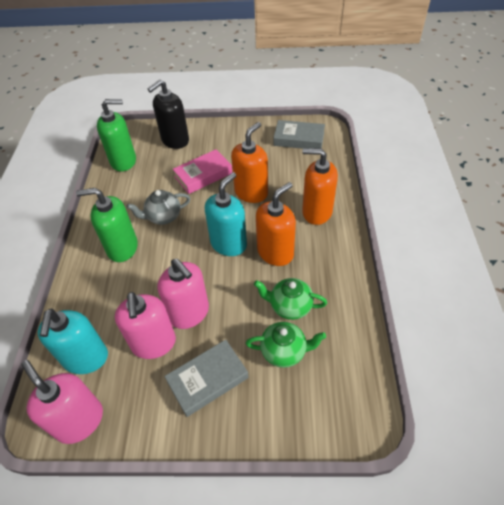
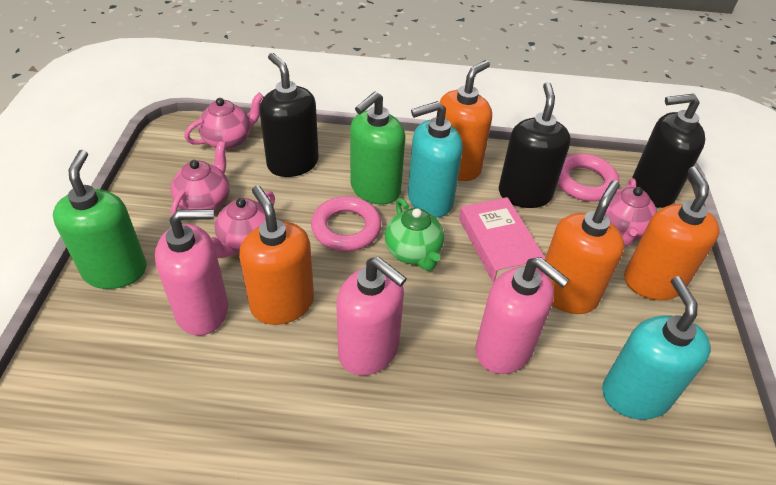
black soap dispenser: 1 -> 3
green teapot: 2 -> 1
grey book: 2 -> 0
grey teapot: 1 -> 0
orange soap dispenser: 3 -> 4
pink ring: 0 -> 2
pink teapot: 0 -> 4

